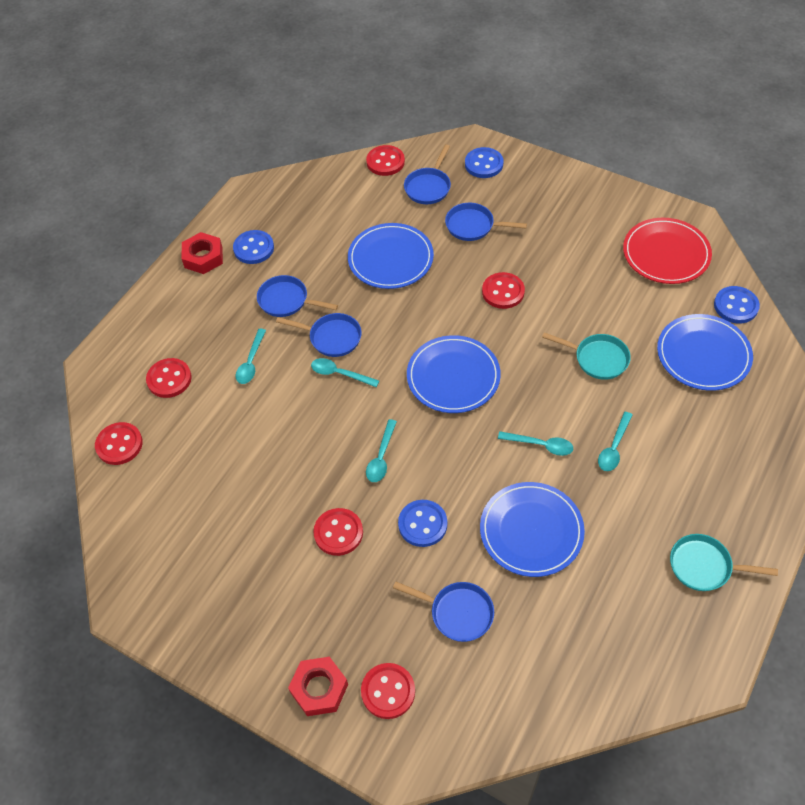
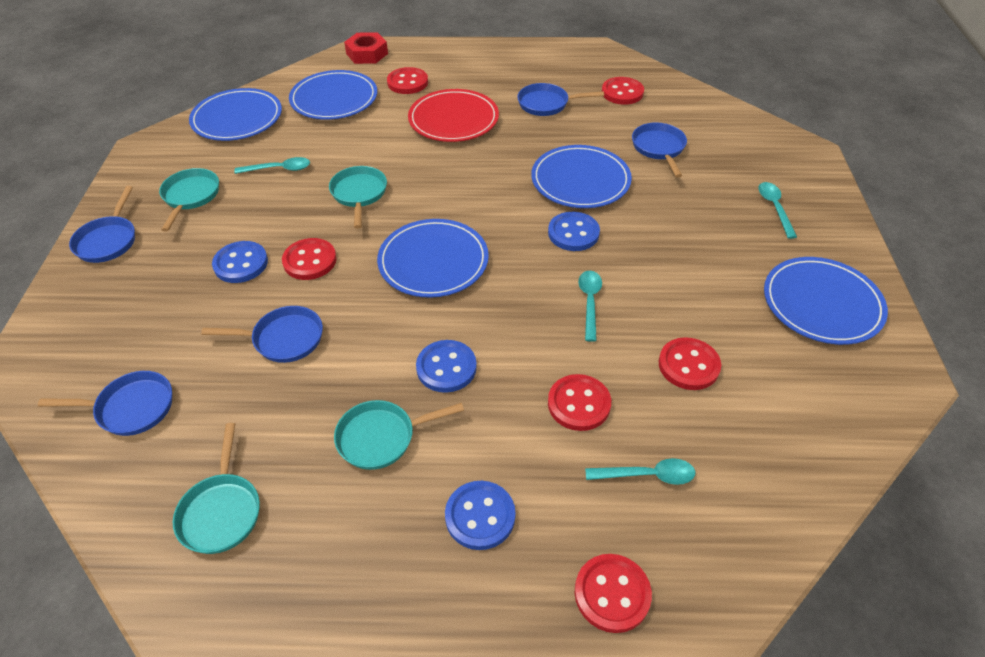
blue plate: 4 -> 5
red nut: 2 -> 1
turquoise pan: 2 -> 4
turquoise spoon: 5 -> 4

